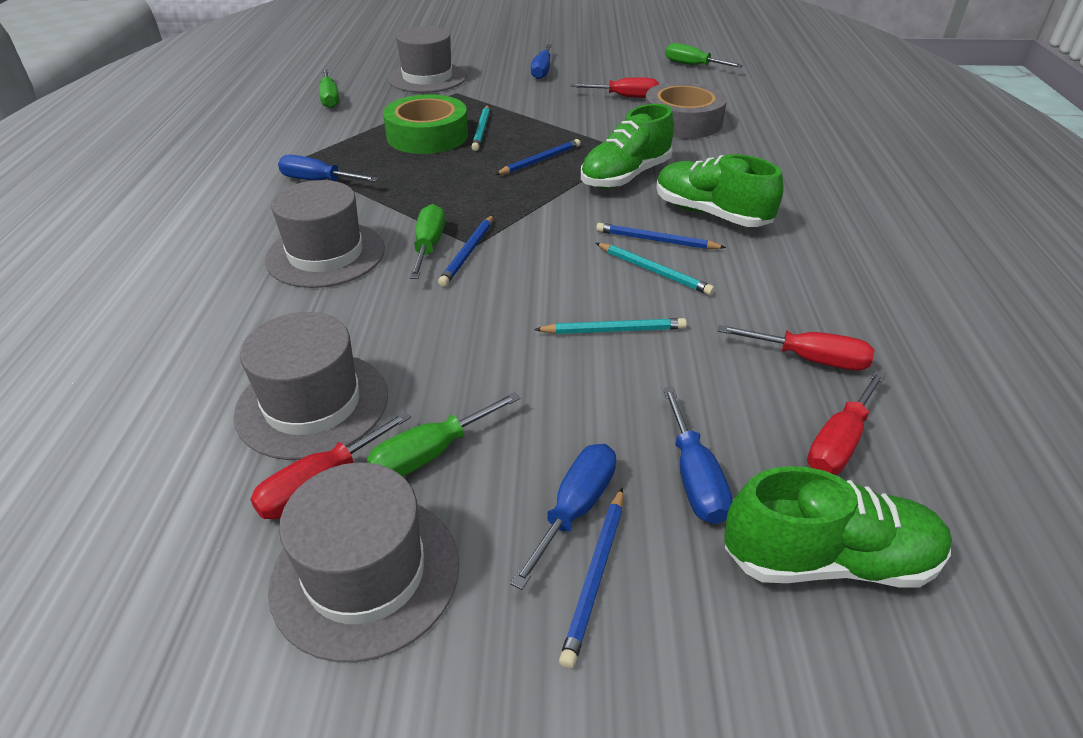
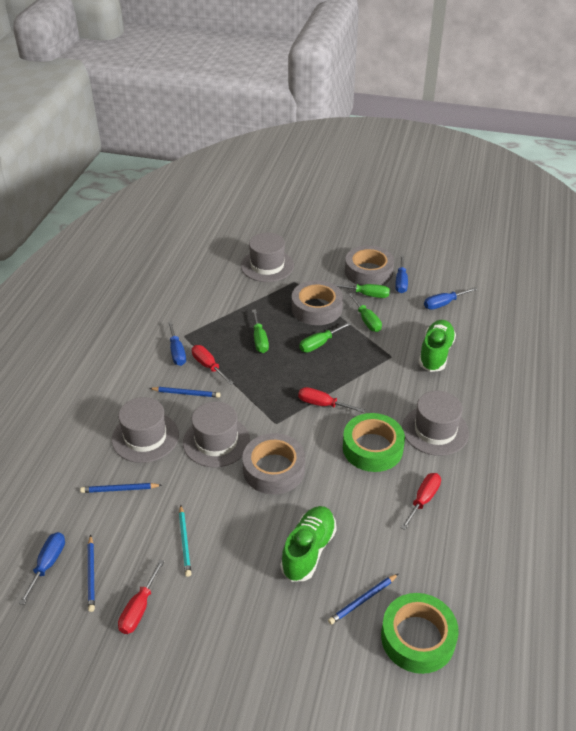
green shoe: 3 -> 2
green tape: 1 -> 2
grey tape: 1 -> 3
turquoise pencil: 3 -> 1

